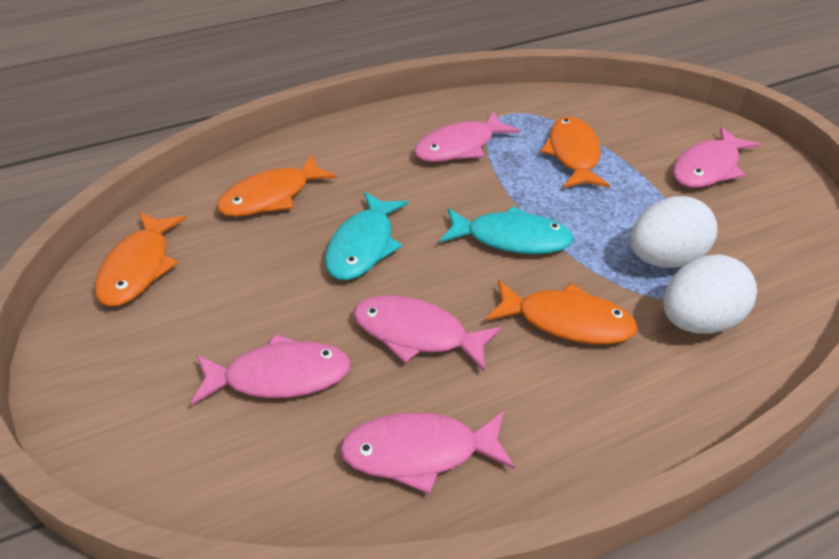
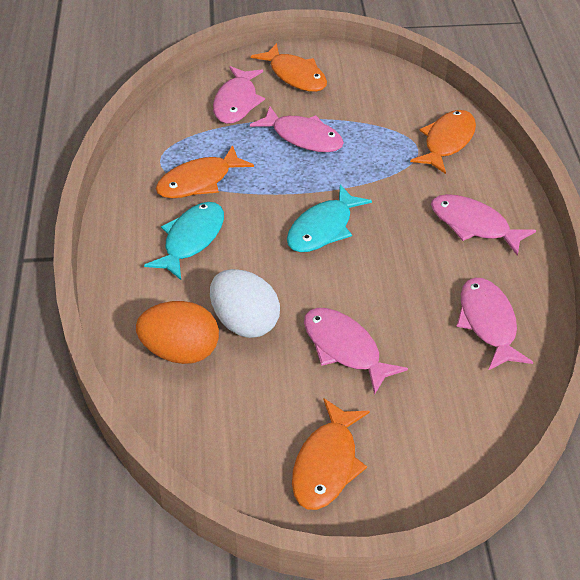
orange egg: 0 -> 1
white egg: 2 -> 1

